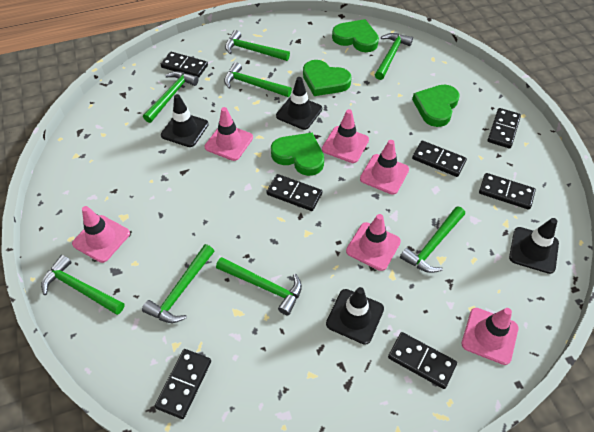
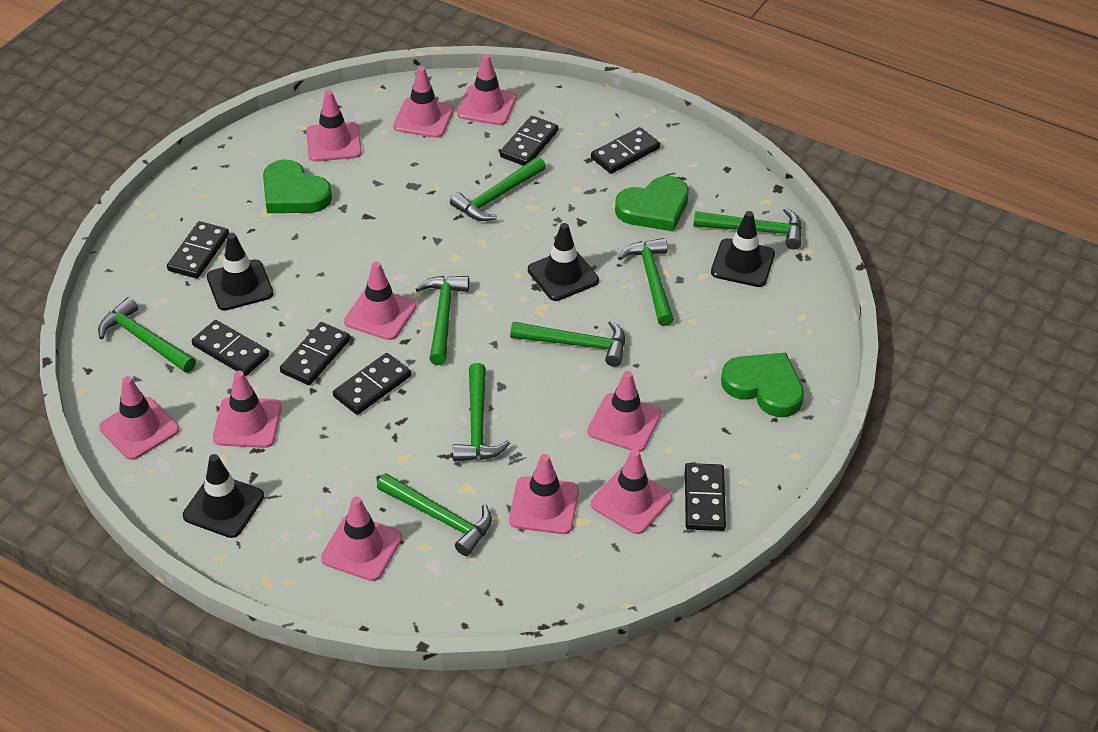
green heart: 4 -> 3
pink traffic cone: 6 -> 10

